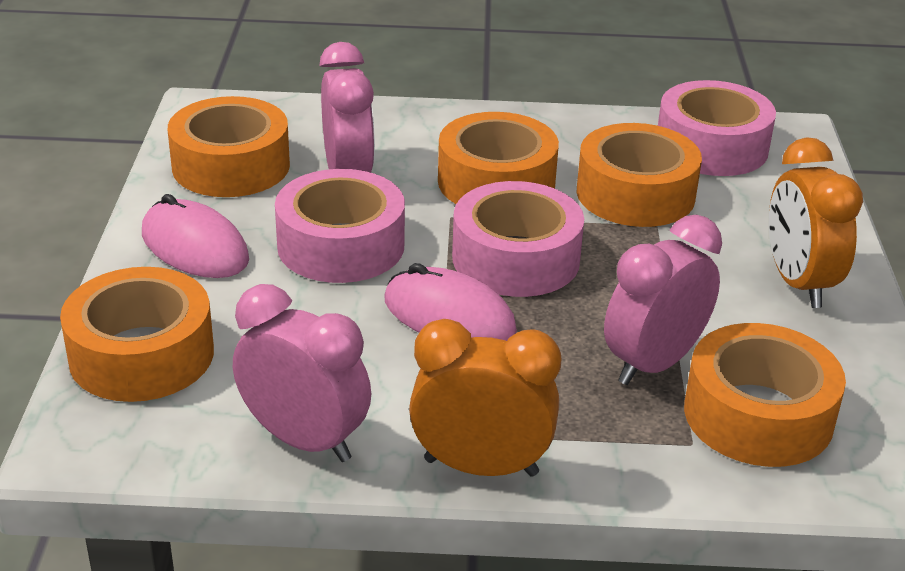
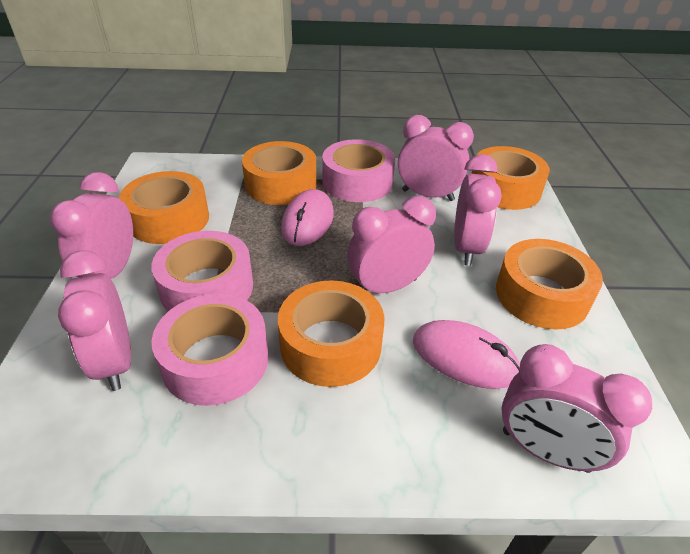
orange clock: 2 -> 0
pink clock: 3 -> 6

